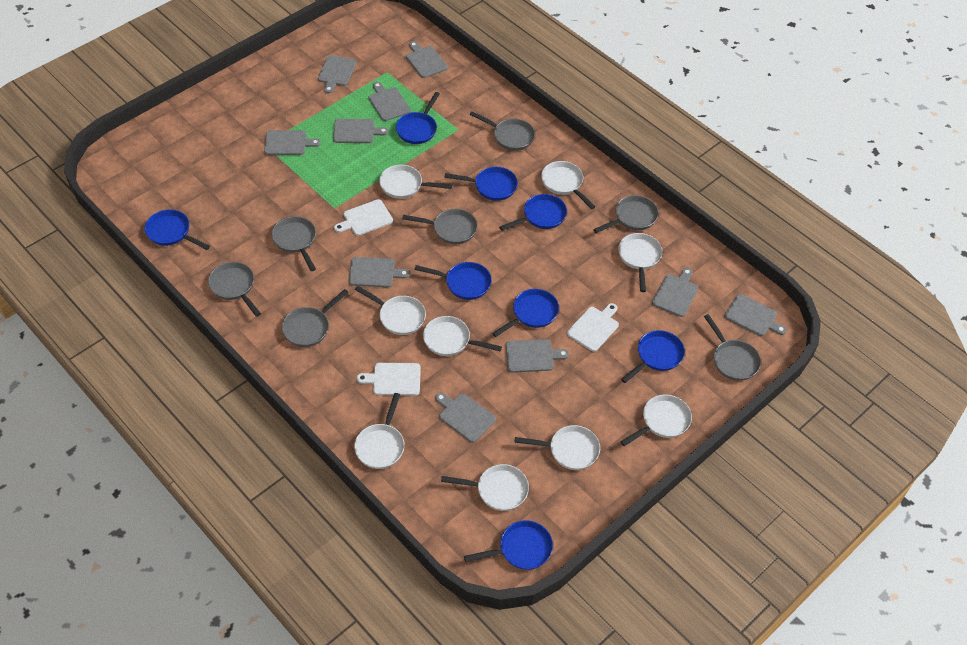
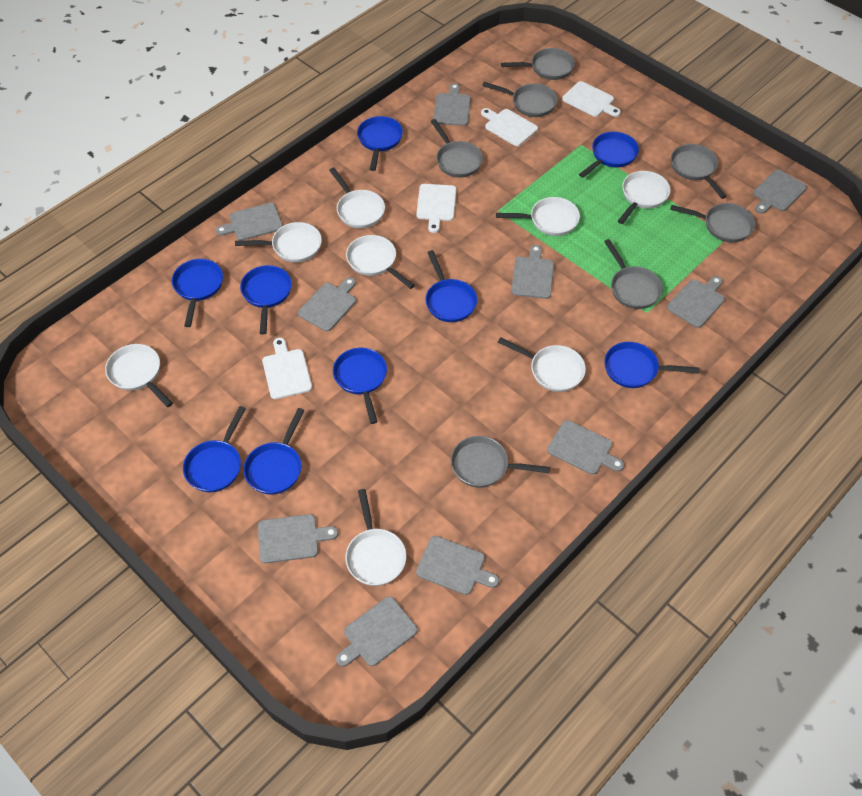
blue pan: 8 -> 9
white cutting board: 3 -> 4
white pan: 9 -> 8

